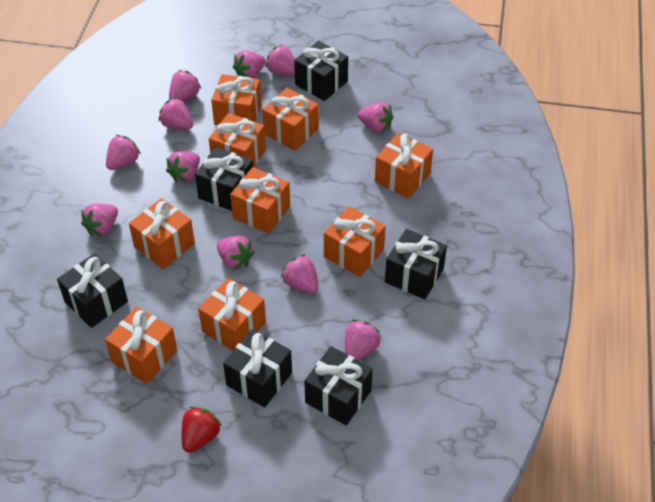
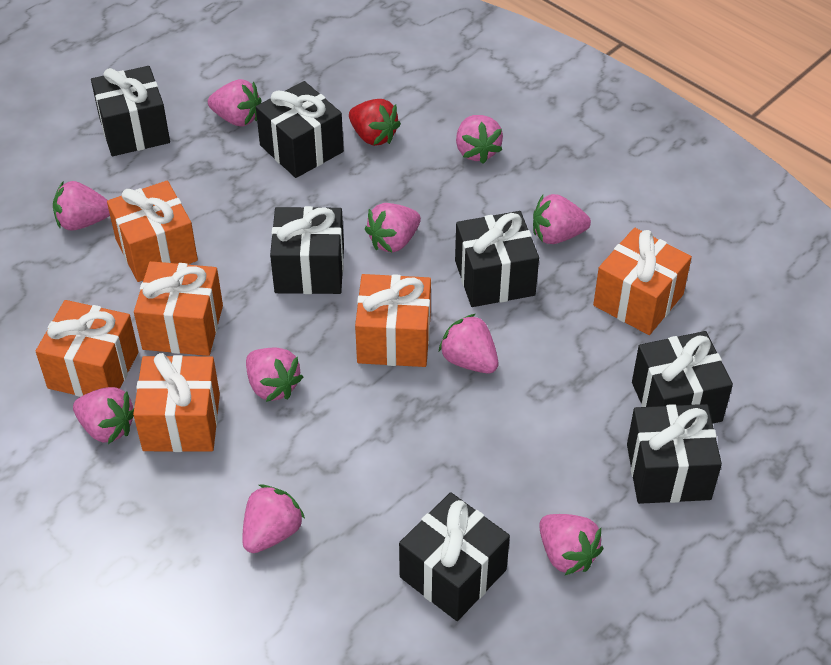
black gift: 6 -> 7
orange gift: 9 -> 6
pink strawberry: 11 -> 10

